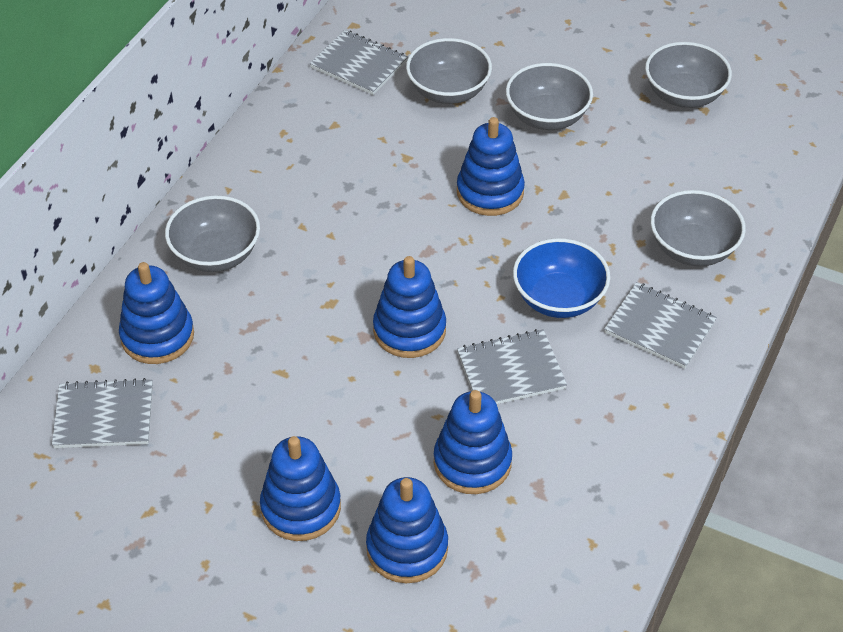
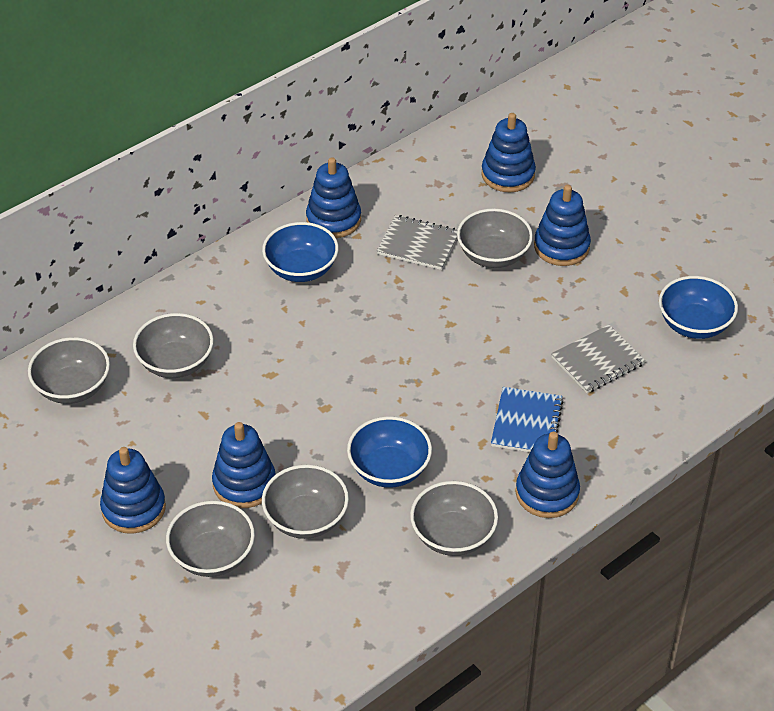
blue bowl: 1 -> 3
blue notebook: 0 -> 1
grey bowl: 5 -> 6
grey notebook: 4 -> 2

